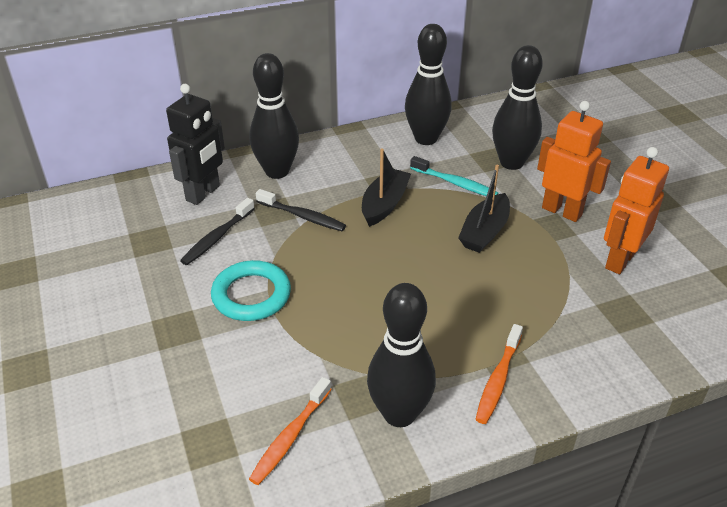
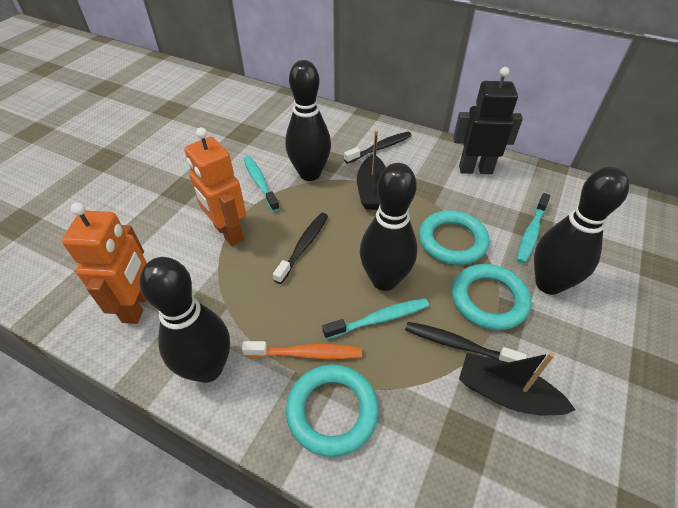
black toothbrush: 2 -> 3
orange toothbrush: 2 -> 1
turquoise ring: 1 -> 3
turquoise toothbrush: 1 -> 3

